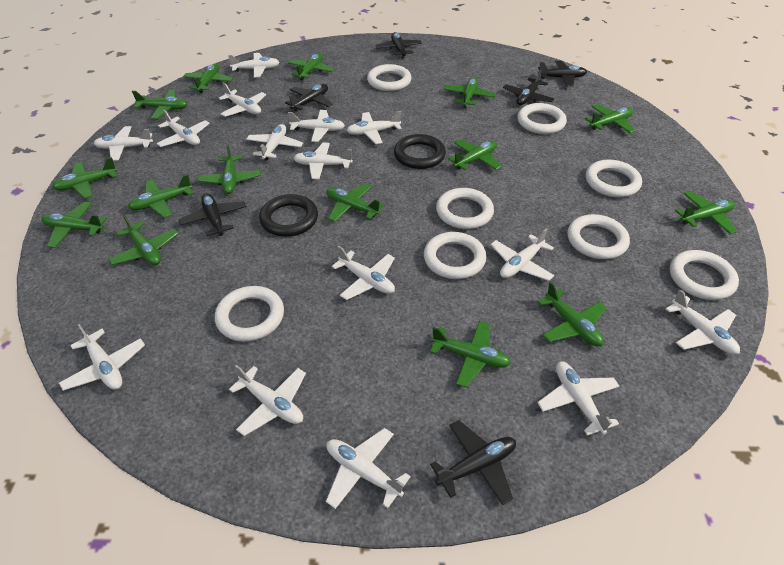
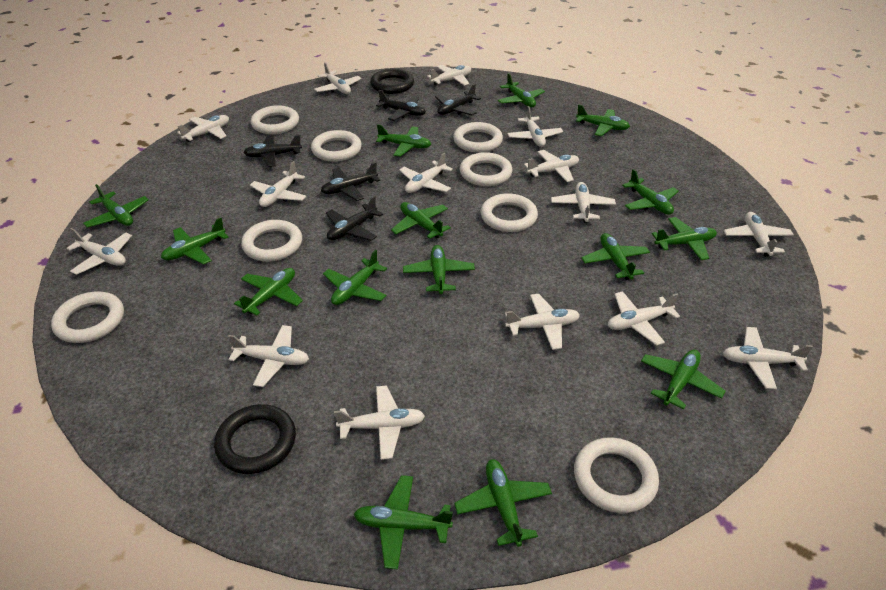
black plane: 6 -> 5

